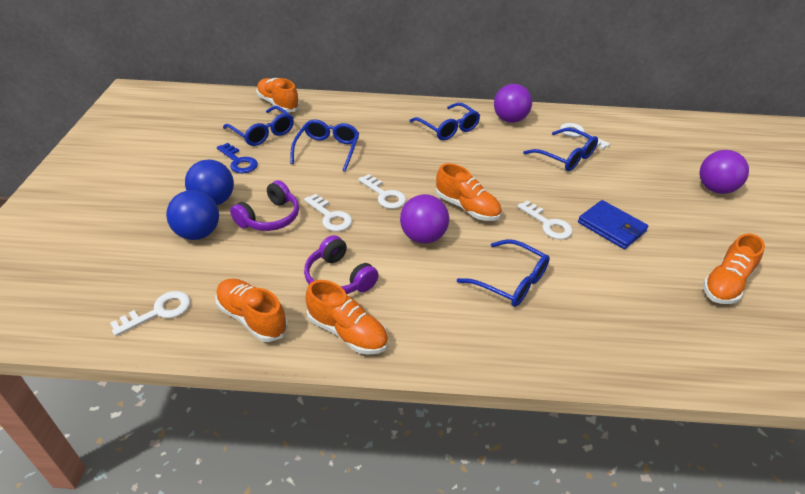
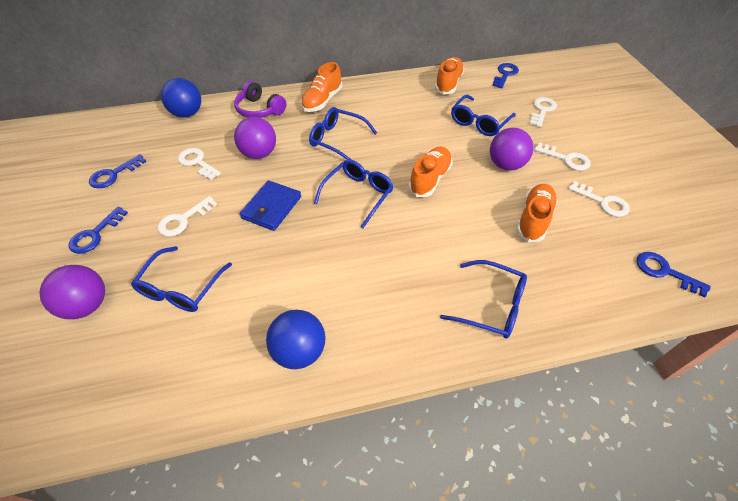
blue key: 1 -> 4
orange shoe: 5 -> 4
purple headphones: 2 -> 1

